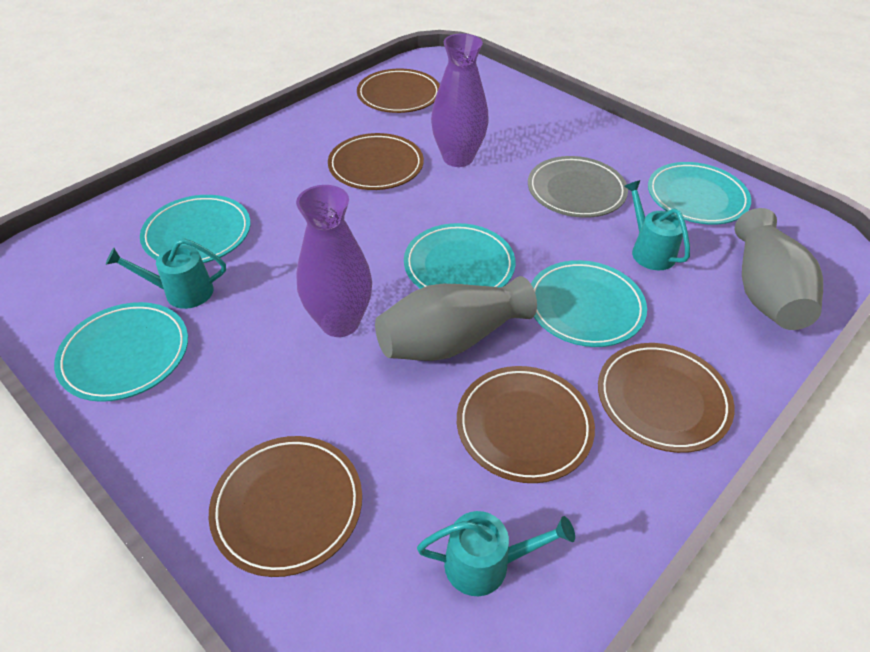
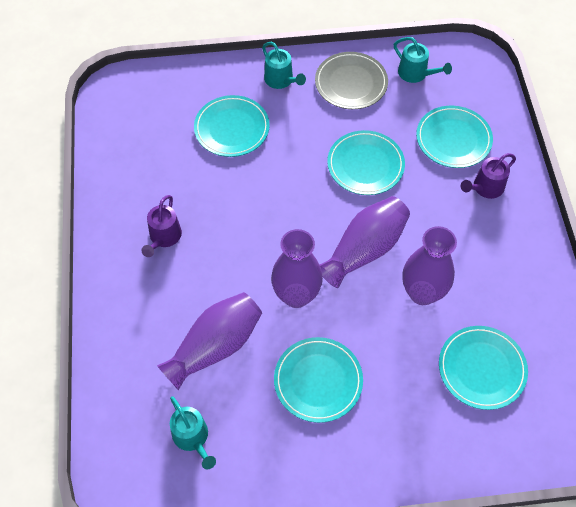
brown plate: 5 -> 0
grey vase: 2 -> 0
purple vase: 2 -> 4
purple watering can: 0 -> 2

